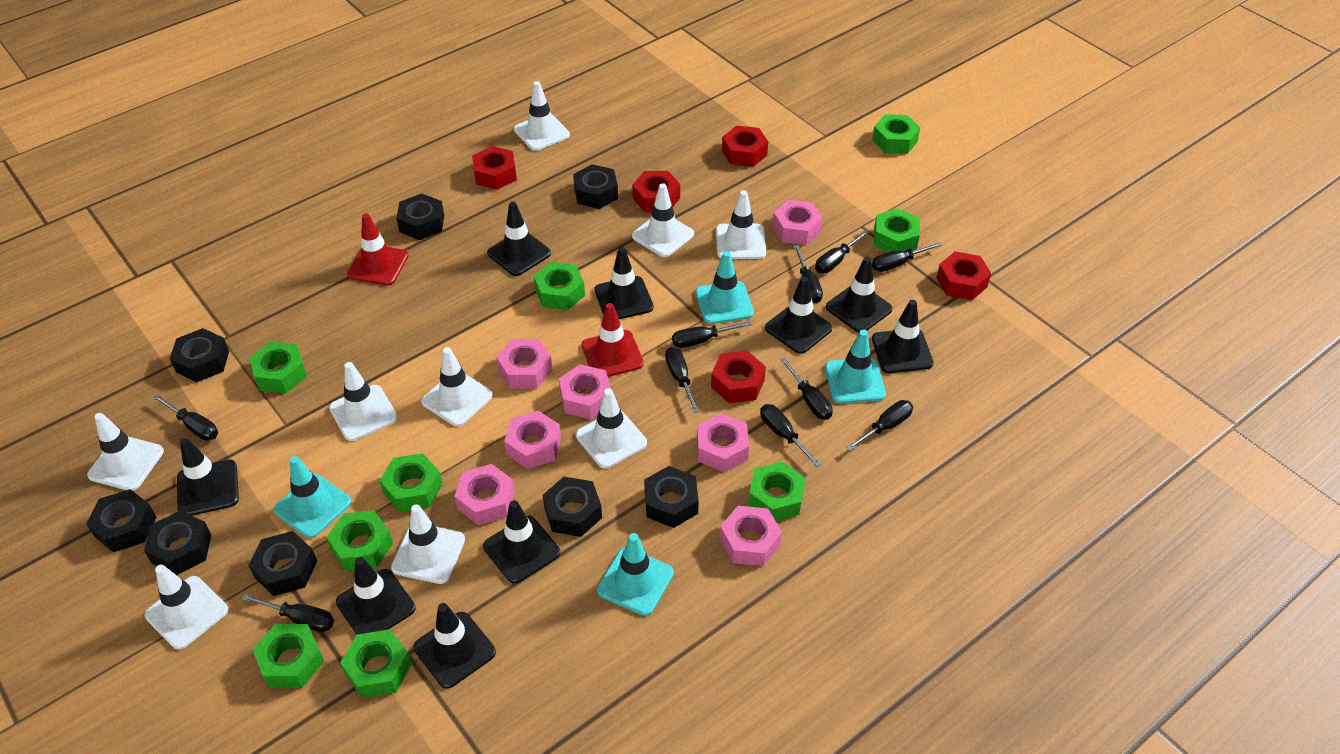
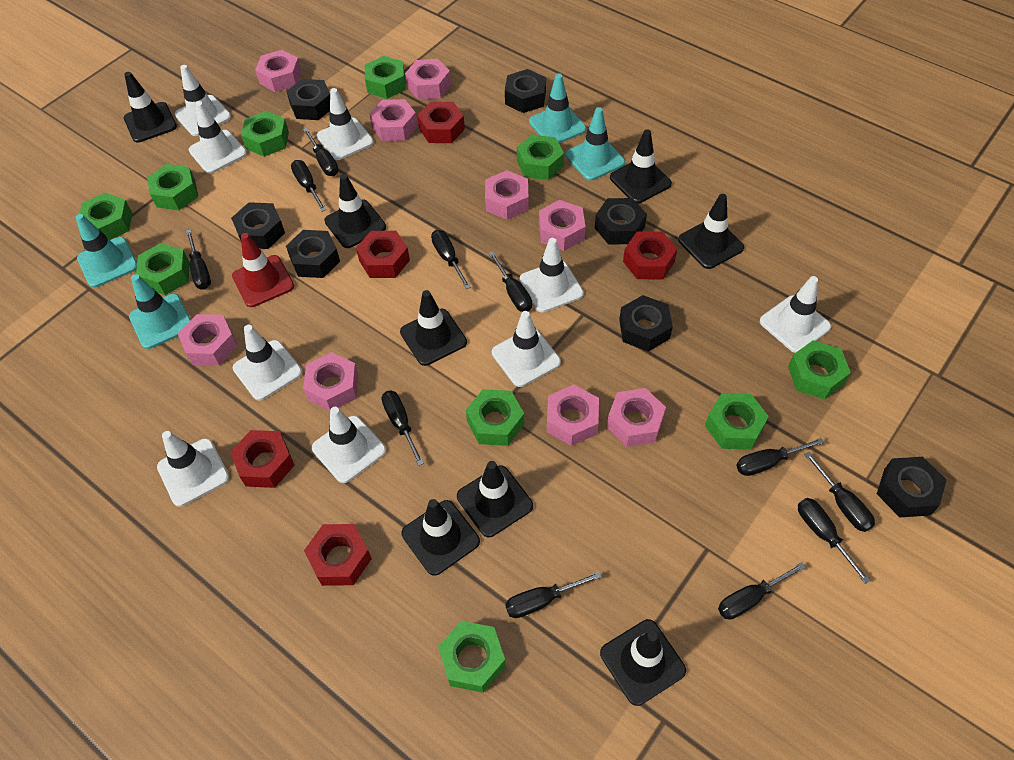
black nut: 8 -> 7
black screwdriver: 10 -> 11
black traffic cone: 9 -> 8
green nut: 9 -> 10
pink nut: 7 -> 9
red traffic cone: 2 -> 1

